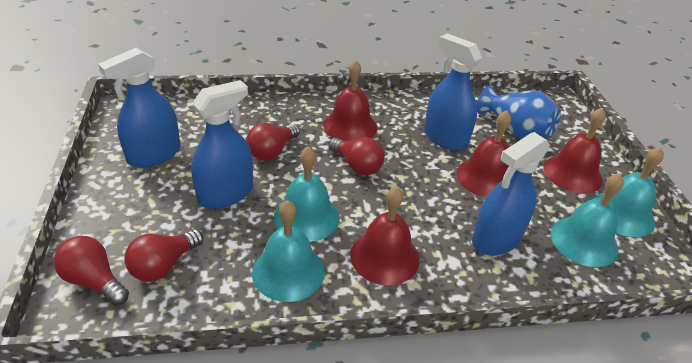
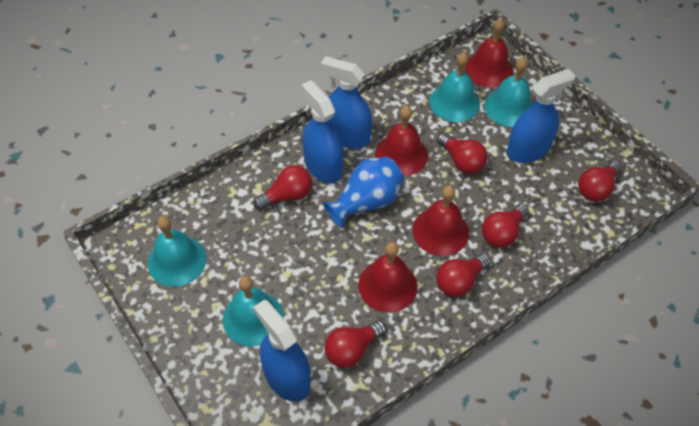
red light bulb: 4 -> 6

